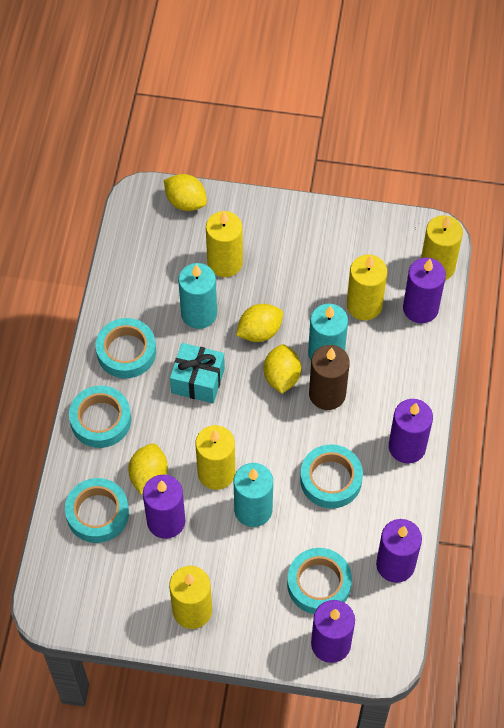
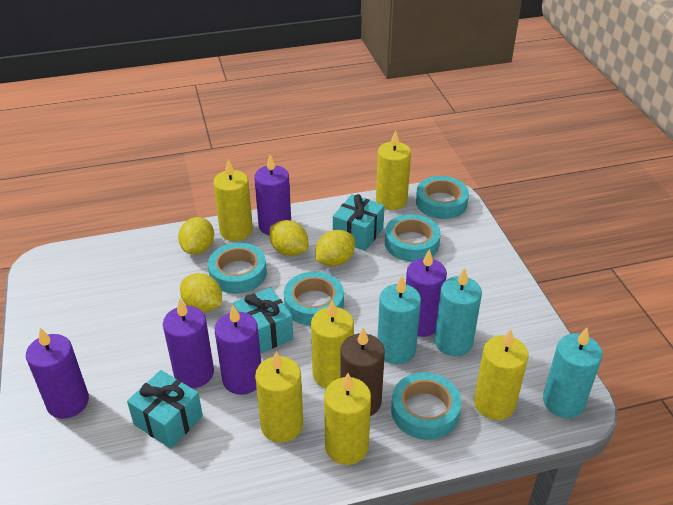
turquoise gift: 1 -> 3
yellow candle: 5 -> 6

